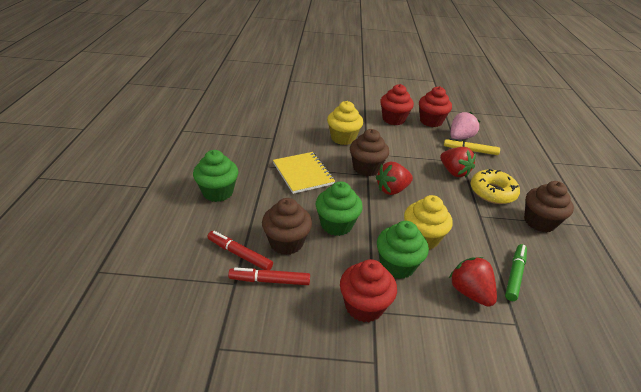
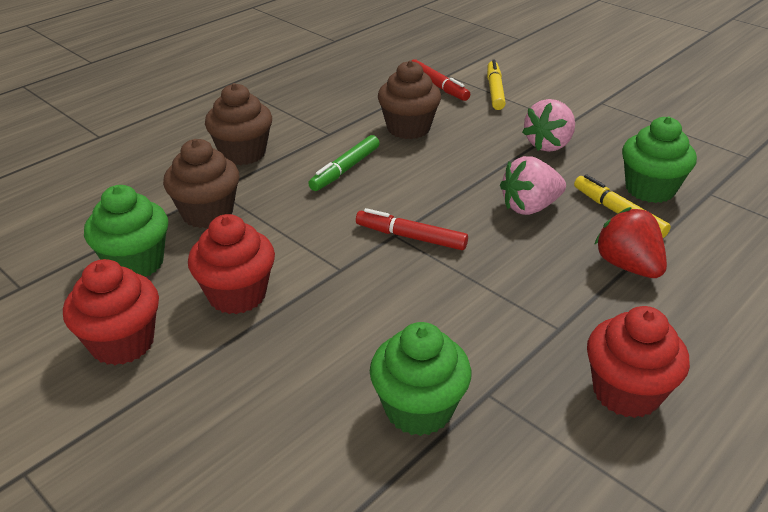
pink strawberry: 1 -> 2
red strawberry: 3 -> 1
yellow cupcake: 2 -> 0
yellow donut: 1 -> 0
yellow marker: 1 -> 2
yellow notebook: 1 -> 0

